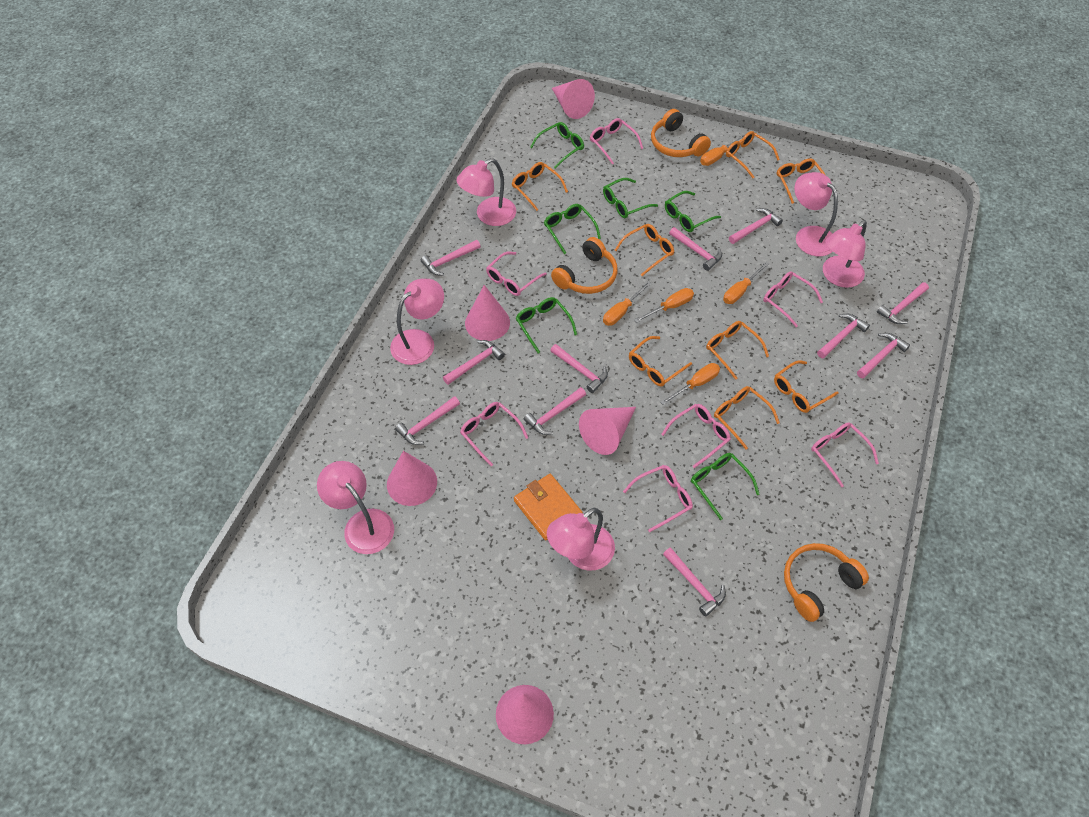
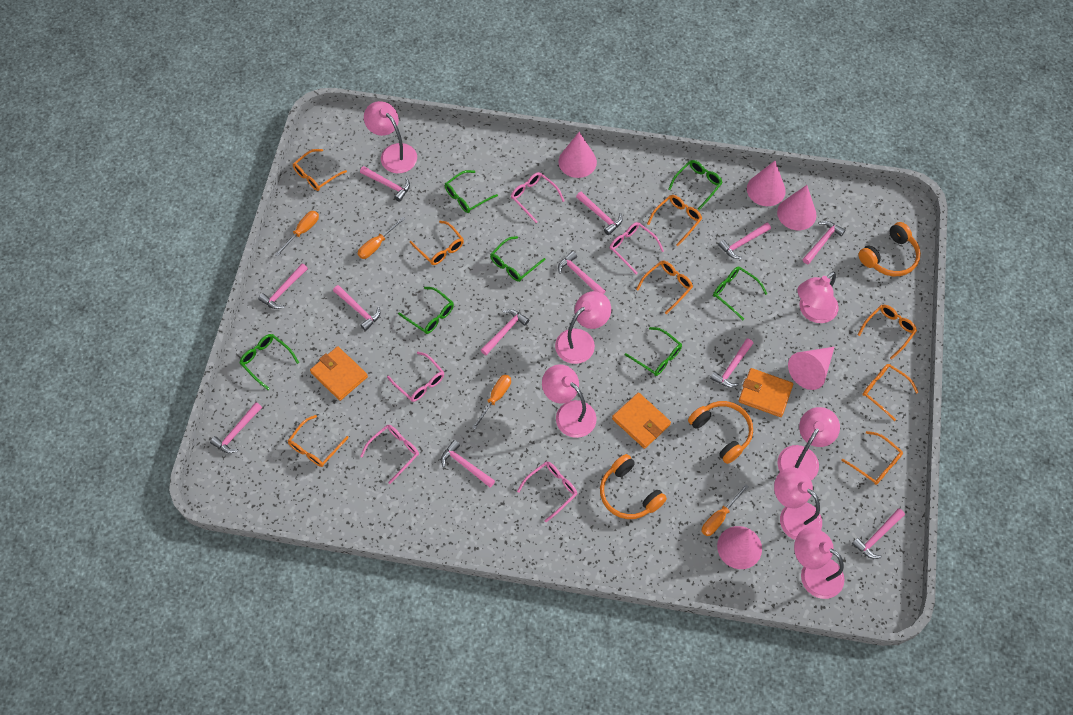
green glasses: 6 -> 7
orange screwdriver: 5 -> 4
orange wallet: 1 -> 3
pink glasses: 7 -> 5
pink hammer: 11 -> 12
pink lamp: 6 -> 7

